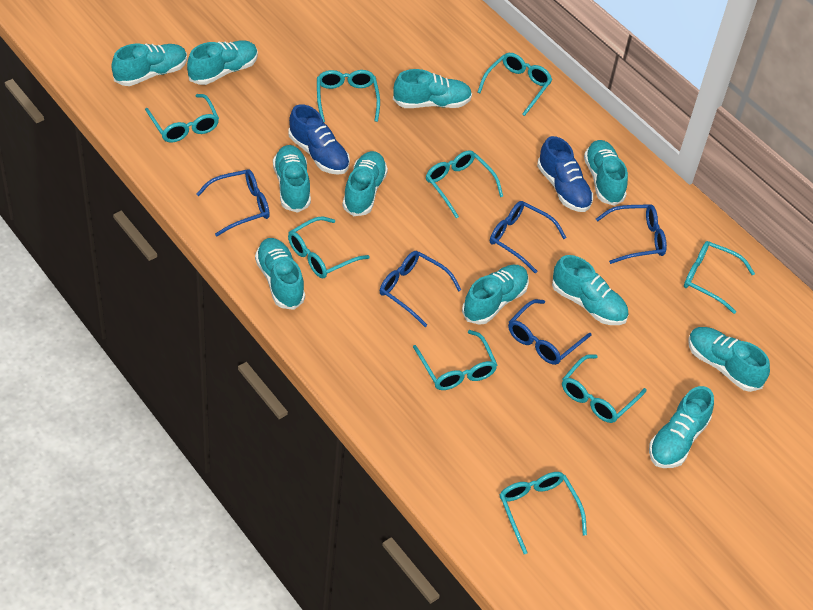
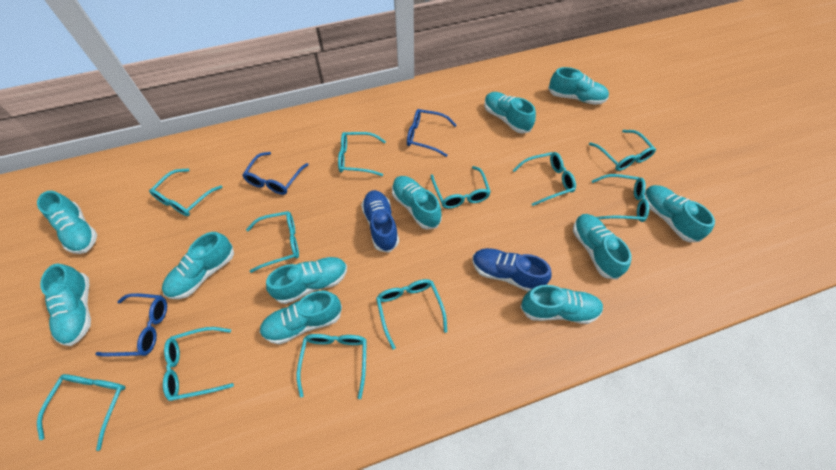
blue glasses: 5 -> 3
turquoise glasses: 9 -> 11

